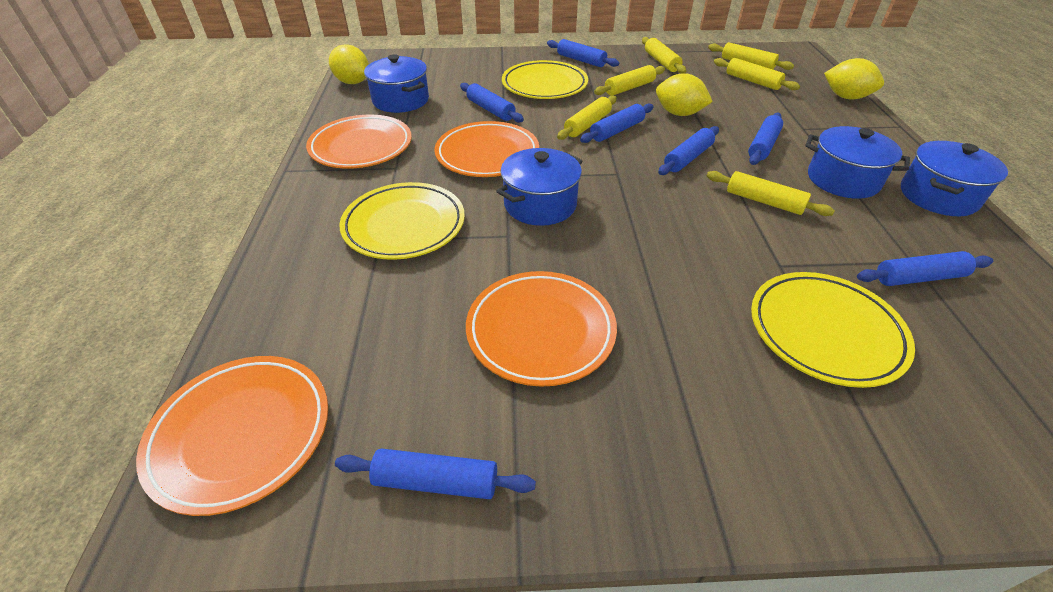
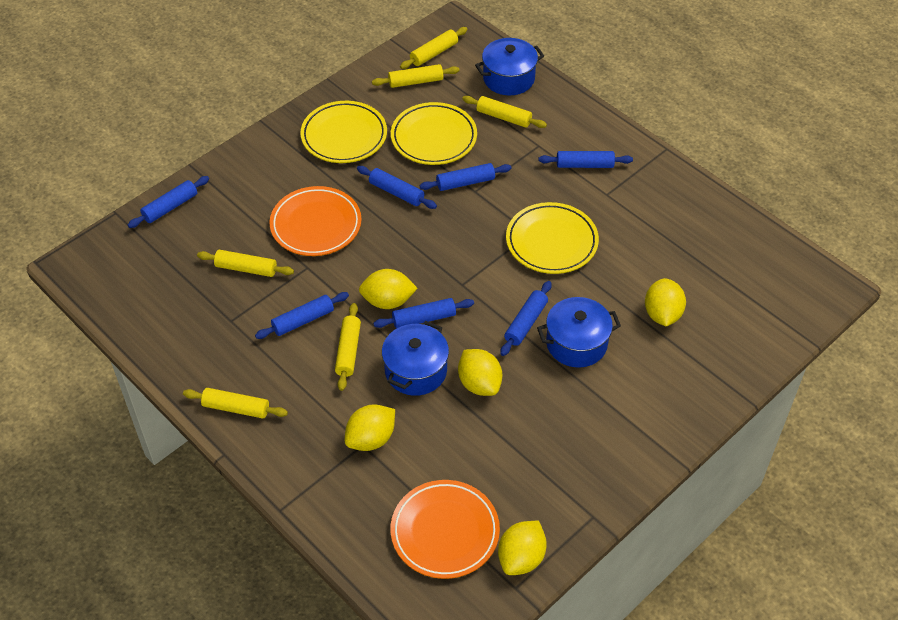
blue pot: 4 -> 3
orange plate: 4 -> 2
yellow lemon: 3 -> 5

